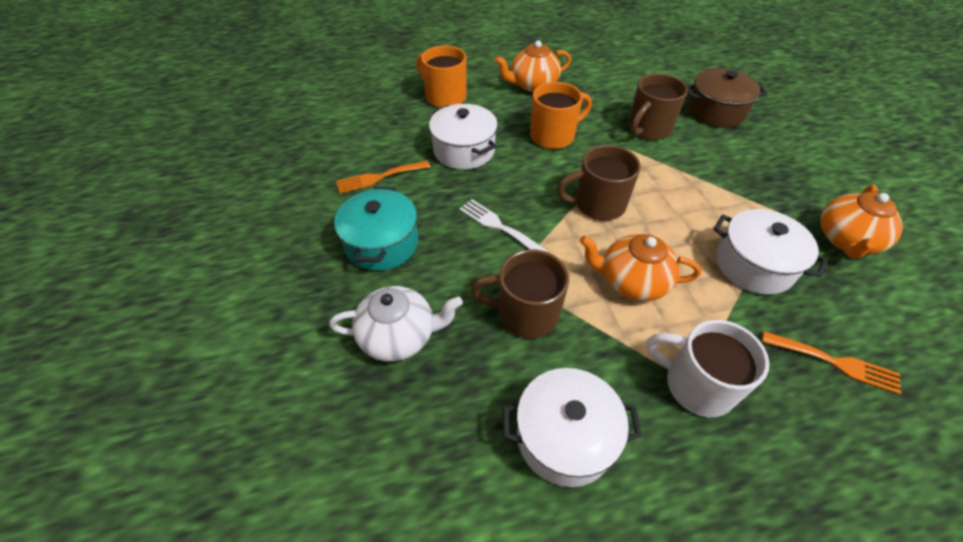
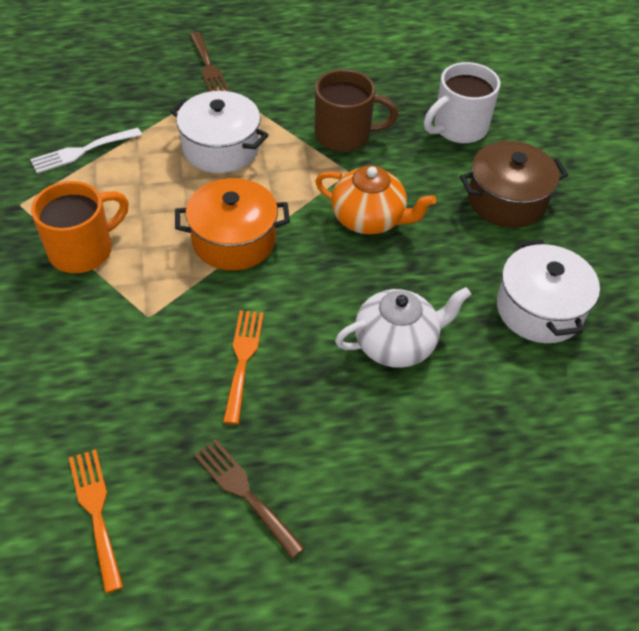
brown fork: 0 -> 2
brown mug: 3 -> 1
orange mug: 2 -> 1
orange pot: 0 -> 1
orange teapot: 3 -> 1
turquoise pot: 1 -> 0
white pot: 3 -> 2

